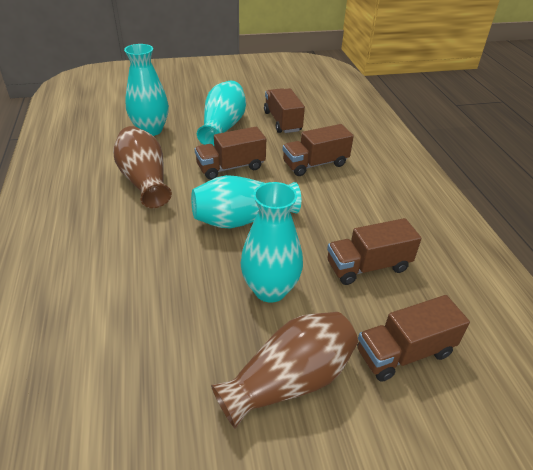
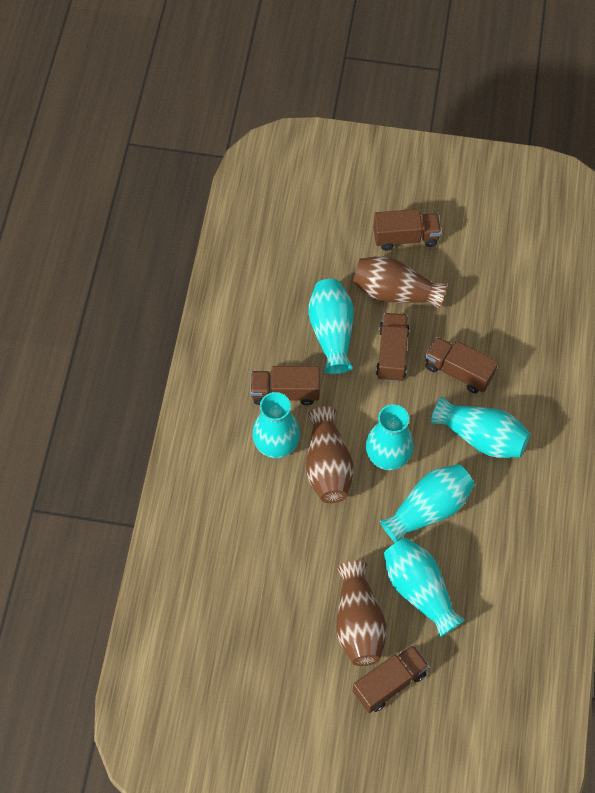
brown vase: 2 -> 3
turquoise vase: 4 -> 6

